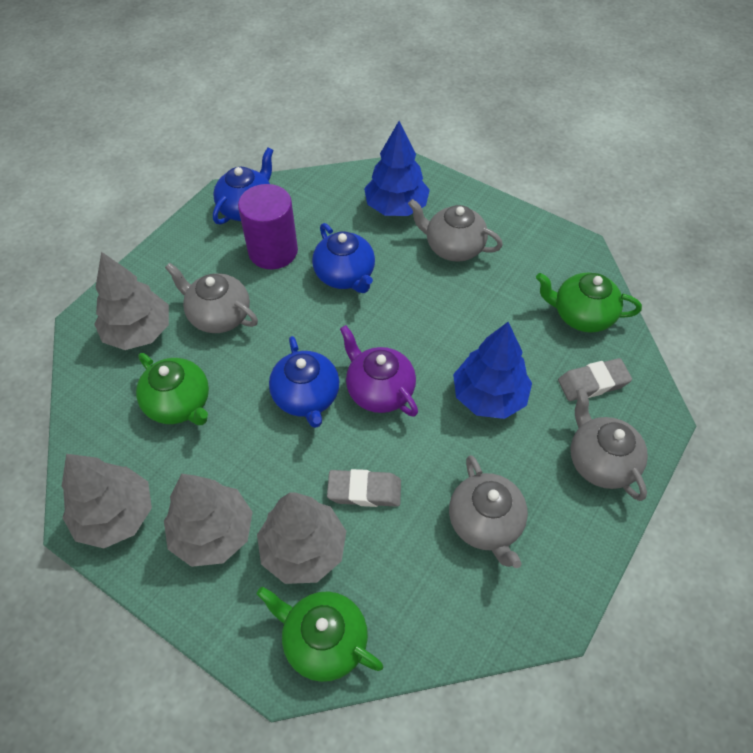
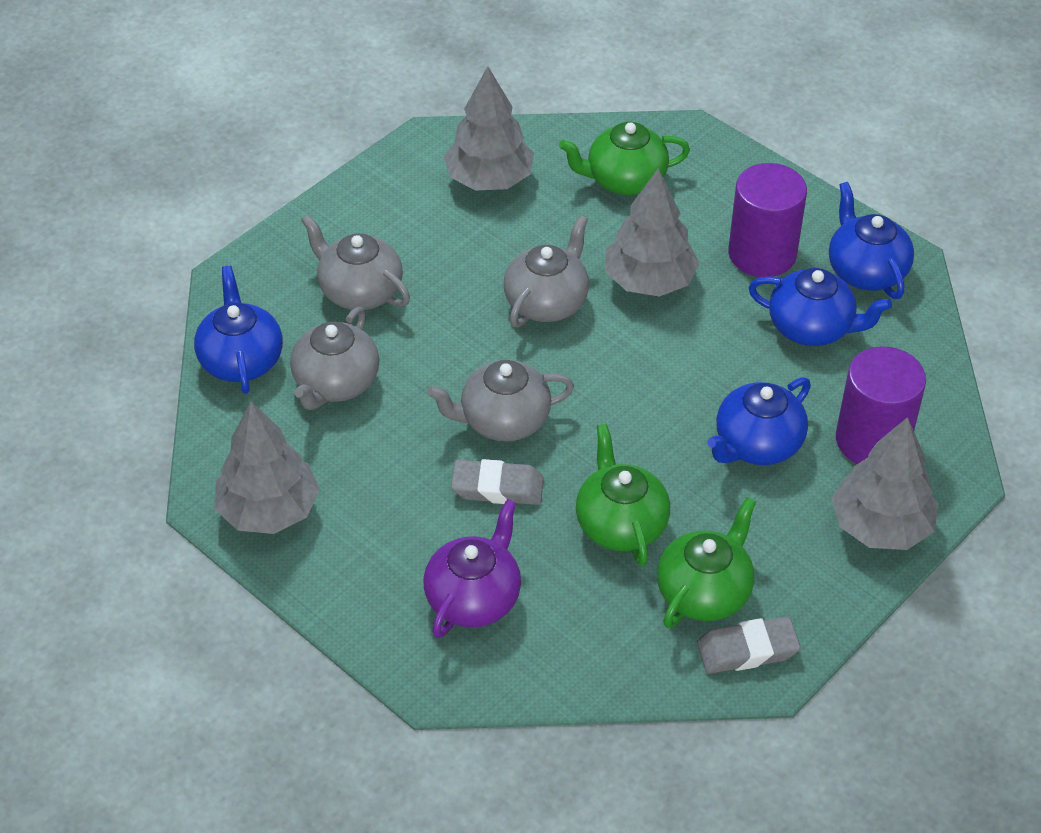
blue teapot: 3 -> 4
blue tree: 2 -> 0
purple cylinder: 1 -> 2

